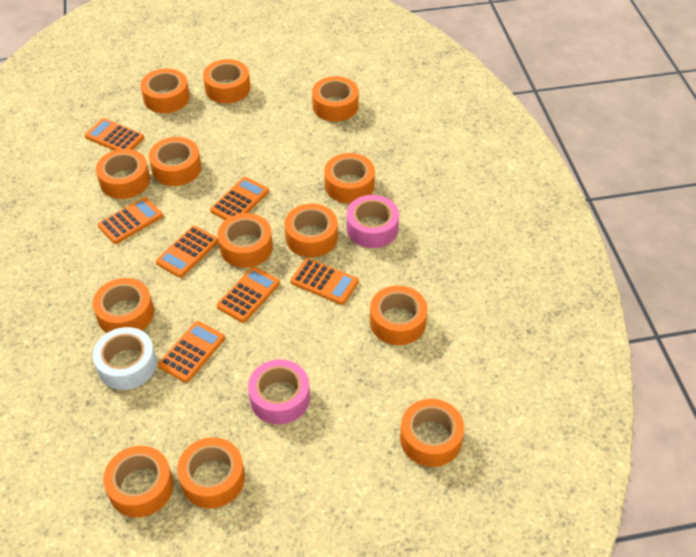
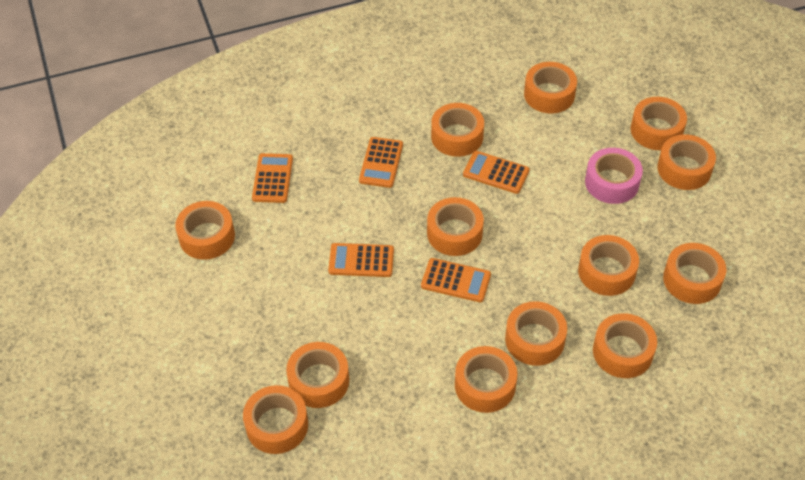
orange calculator: 7 -> 5
pink tape: 2 -> 1
white tape: 1 -> 0

